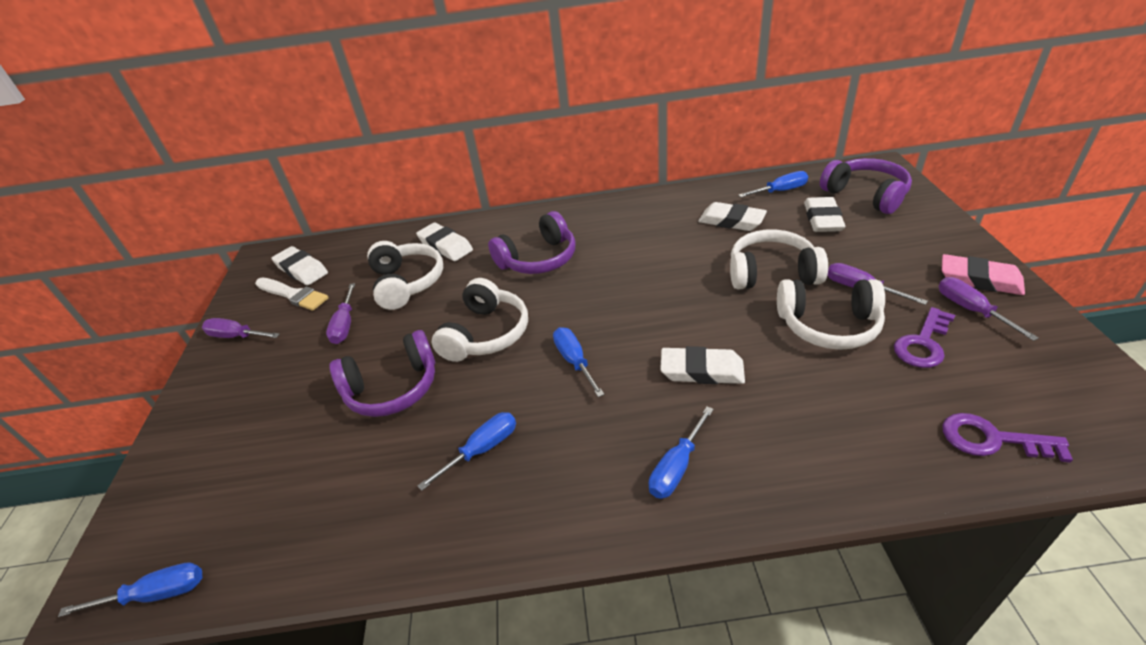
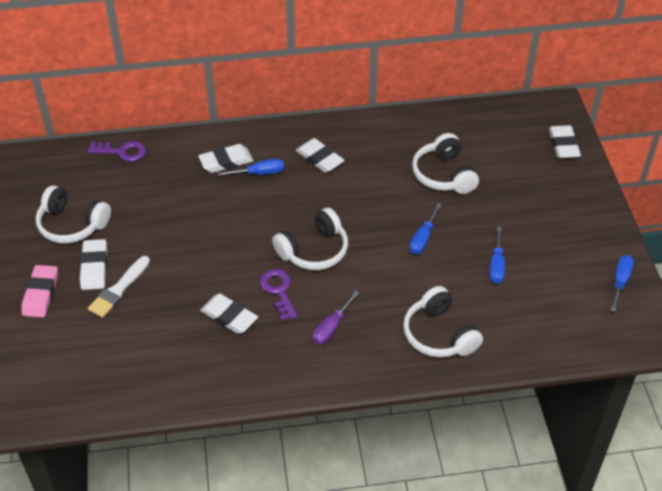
blue screwdriver: 5 -> 4
purple headphones: 3 -> 0
purple screwdriver: 4 -> 1

